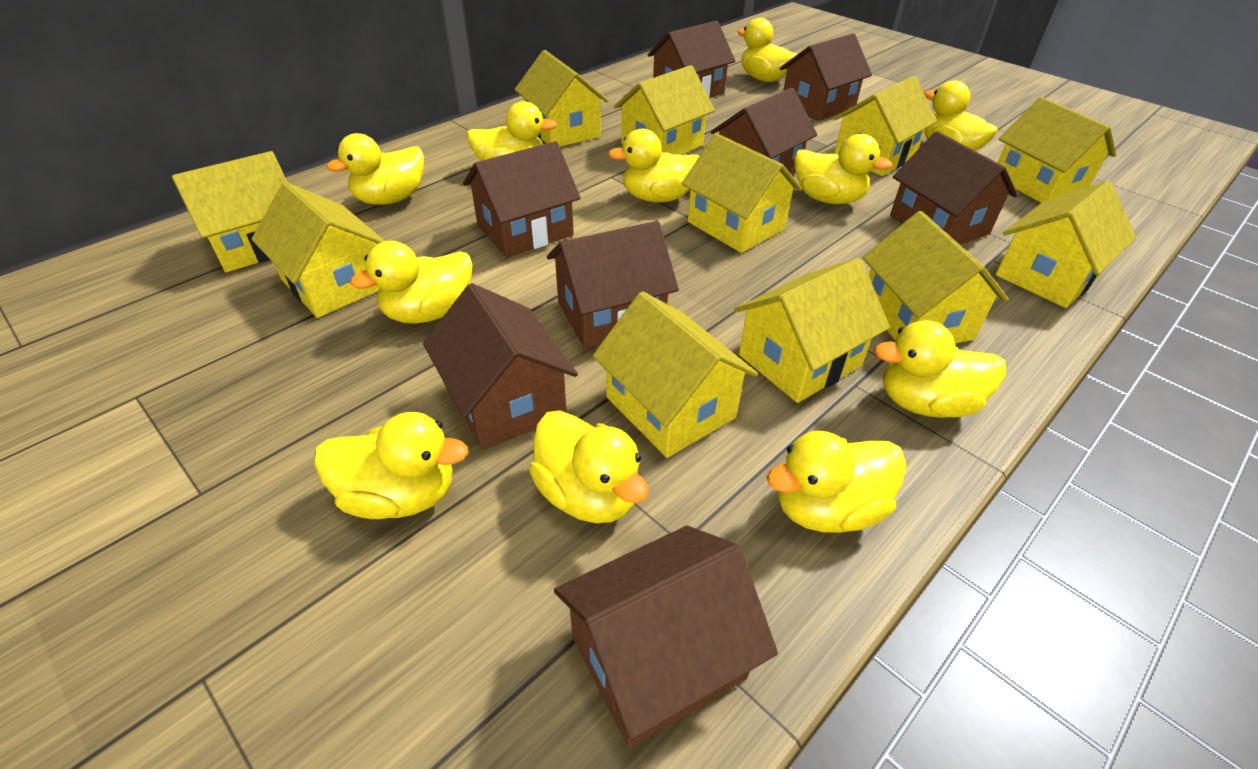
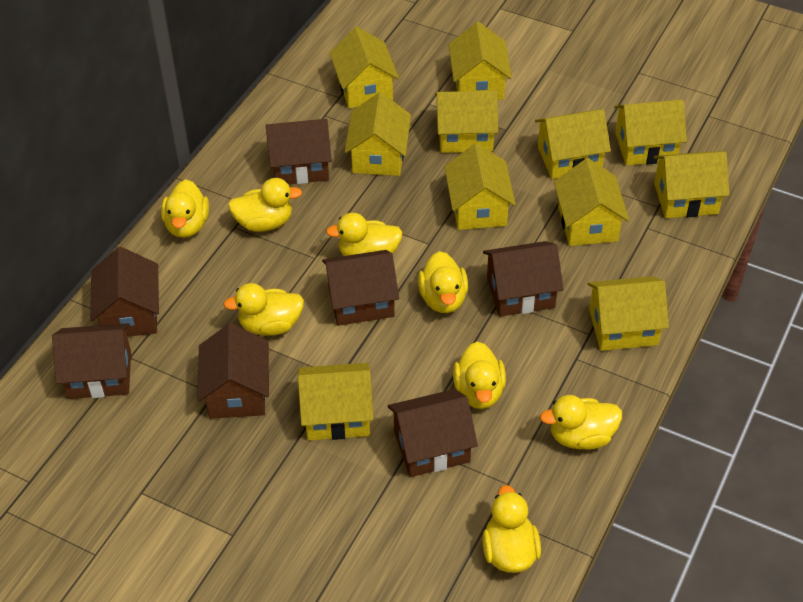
brown house: 8 -> 7
yellow duck: 11 -> 8

